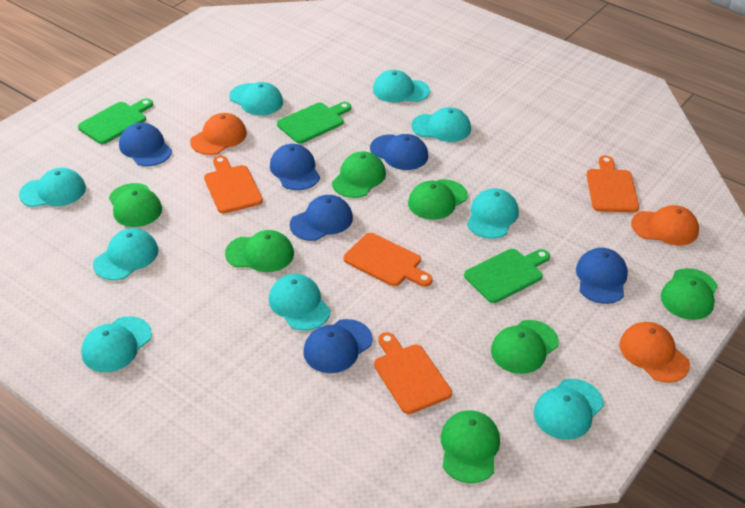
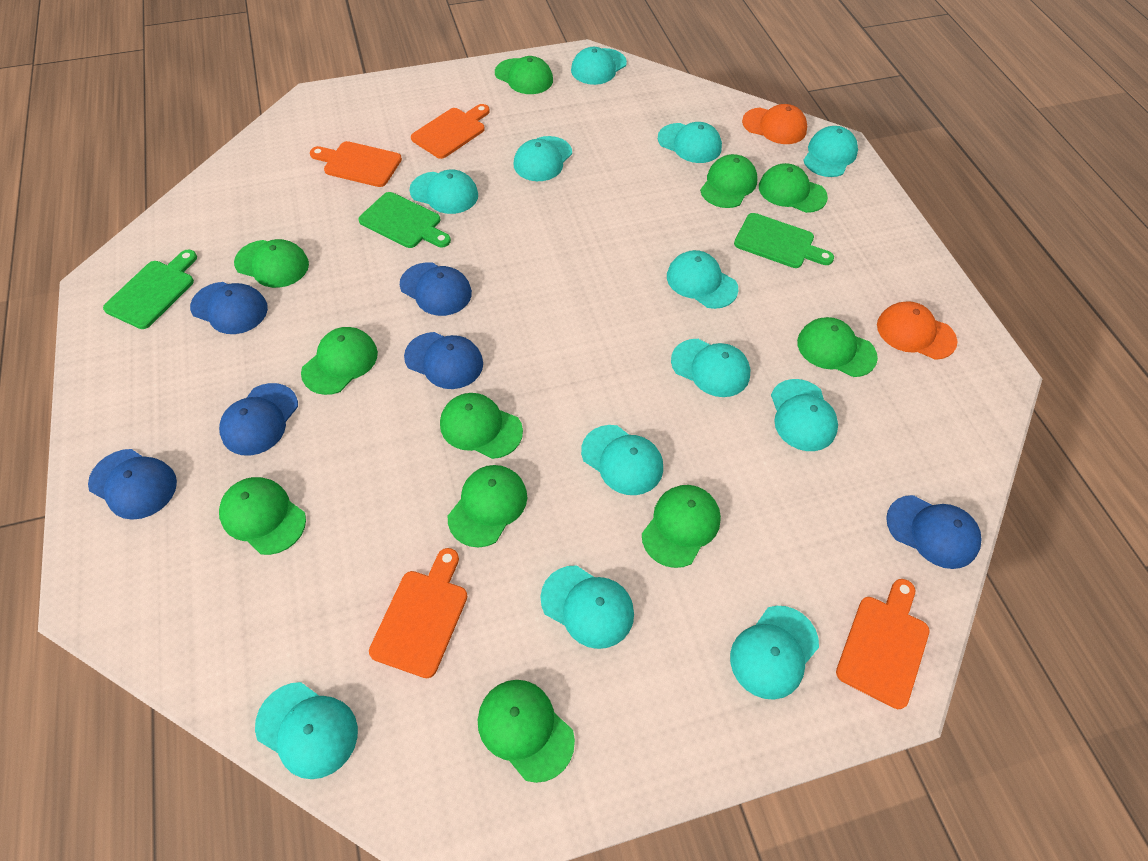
green cap: 7 -> 11
orange cap: 3 -> 2
turquoise cap: 9 -> 12

